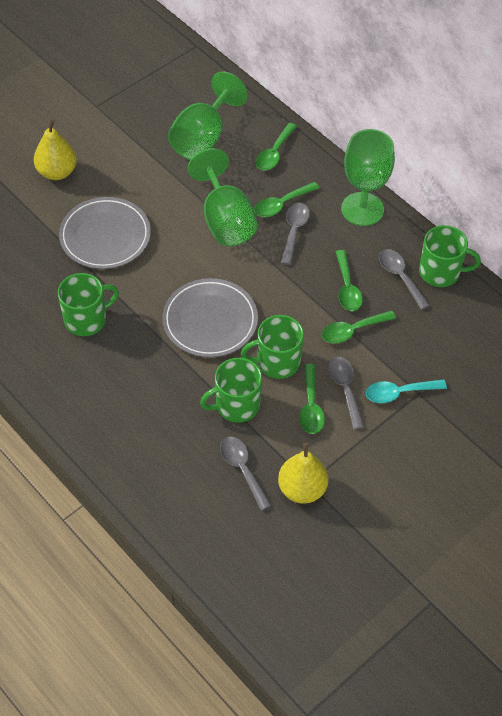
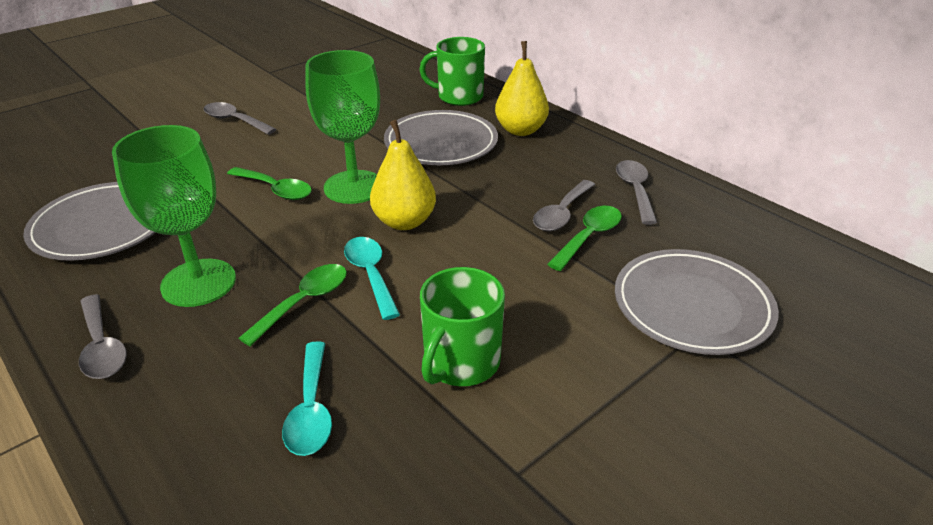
green goblet: 3 -> 2
green mug: 4 -> 2
green spoon: 5 -> 3
grey plate: 2 -> 3
turquoise spoon: 1 -> 2

